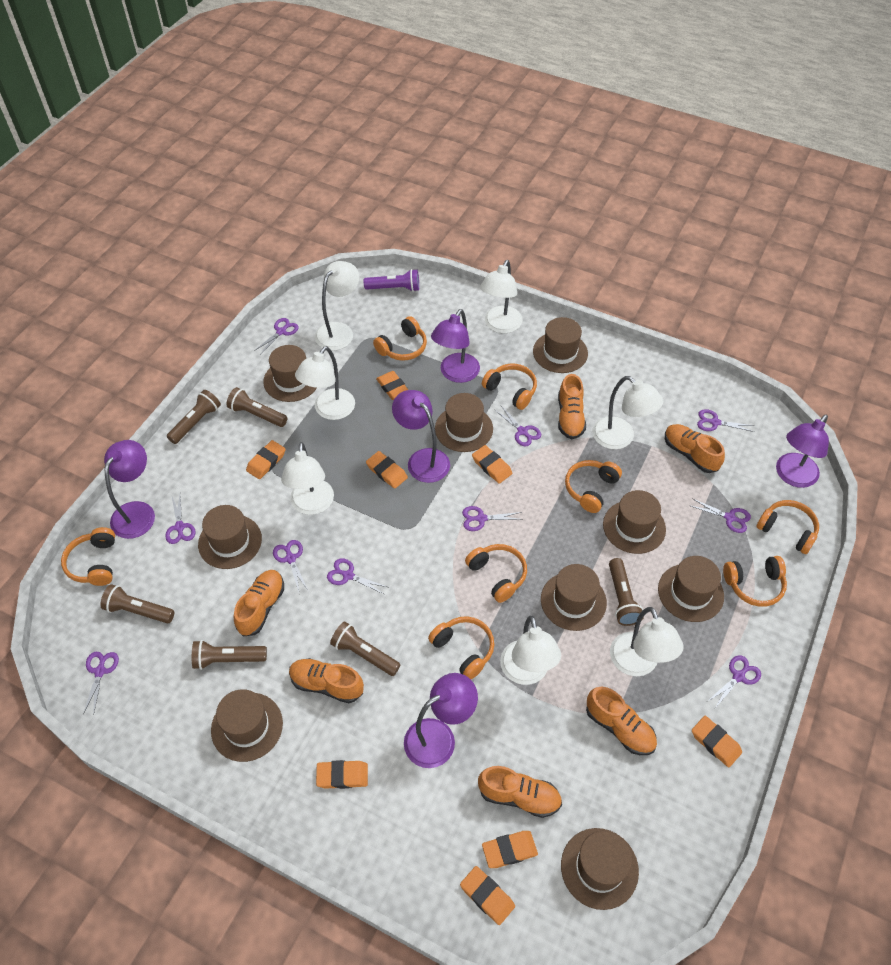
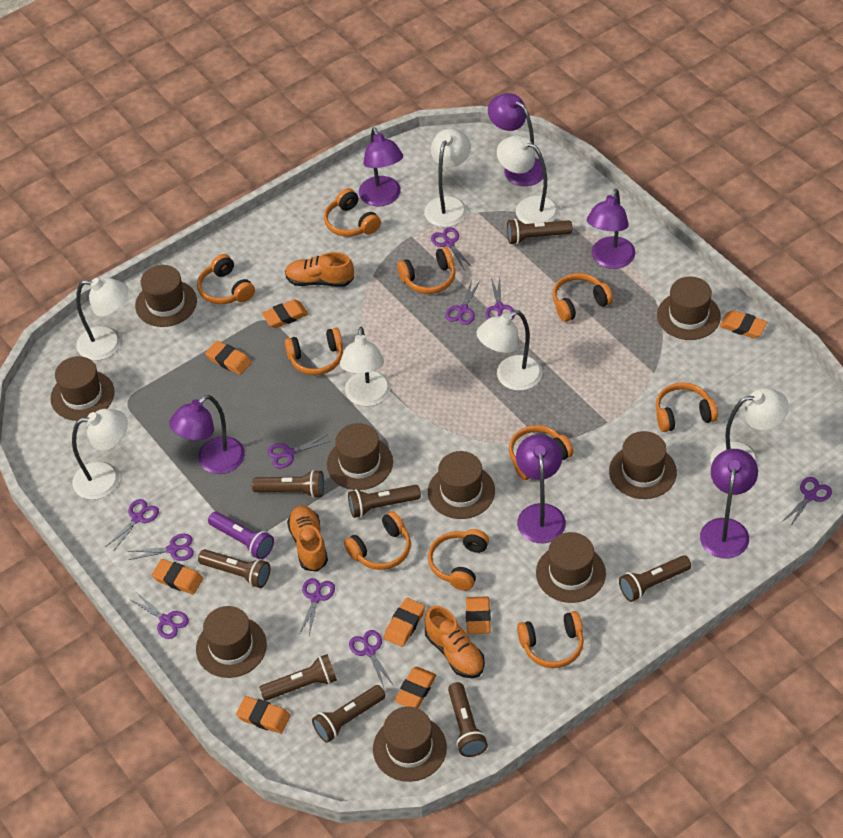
brown flashlight: 6 -> 8
orange headphones: 8 -> 10
orange shoe: 6 -> 3
purple lamp: 5 -> 6

